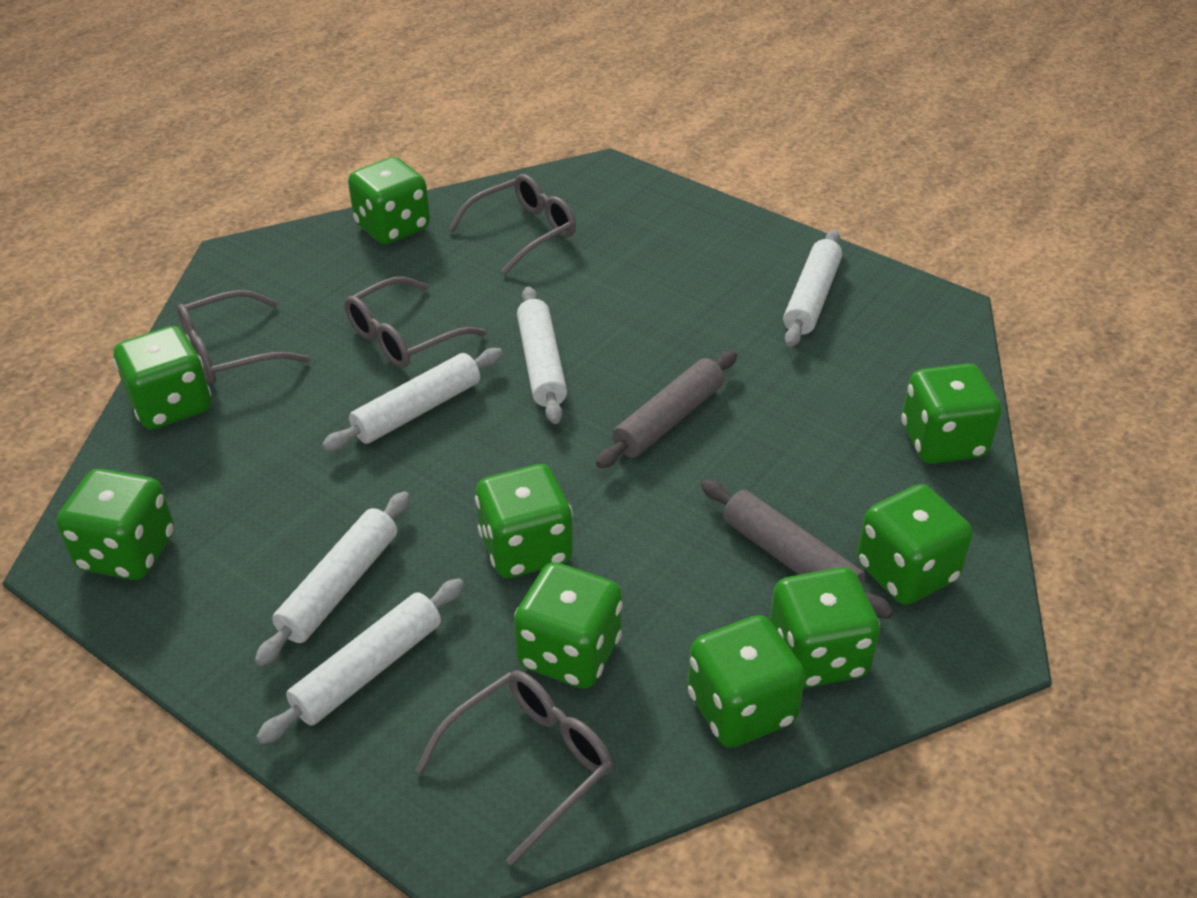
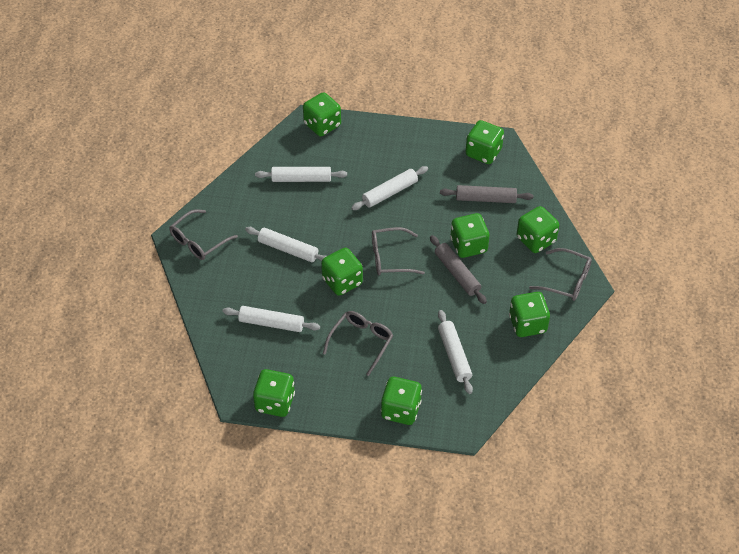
green dice: 9 -> 8

